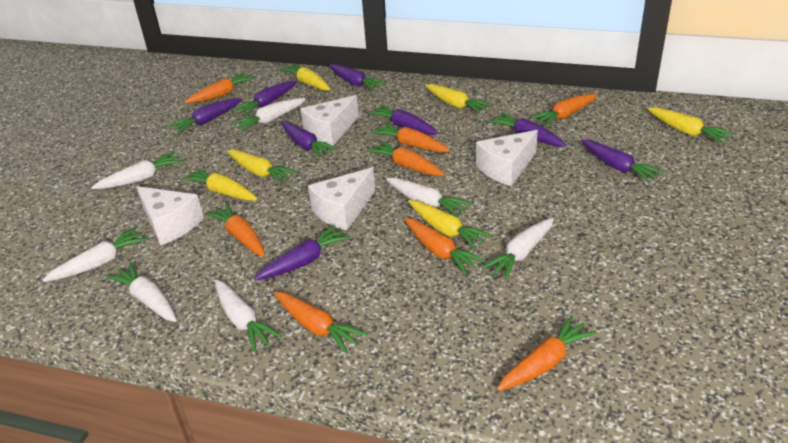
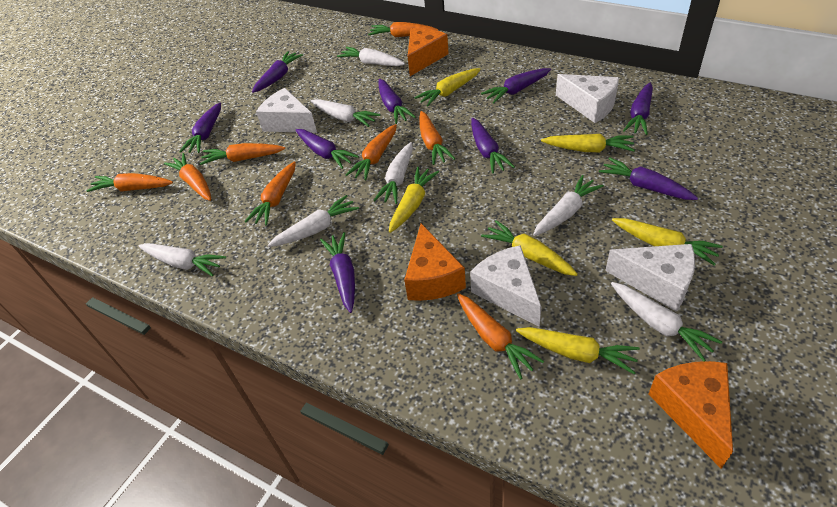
orange cheese: 0 -> 3
purple carrot: 8 -> 9

